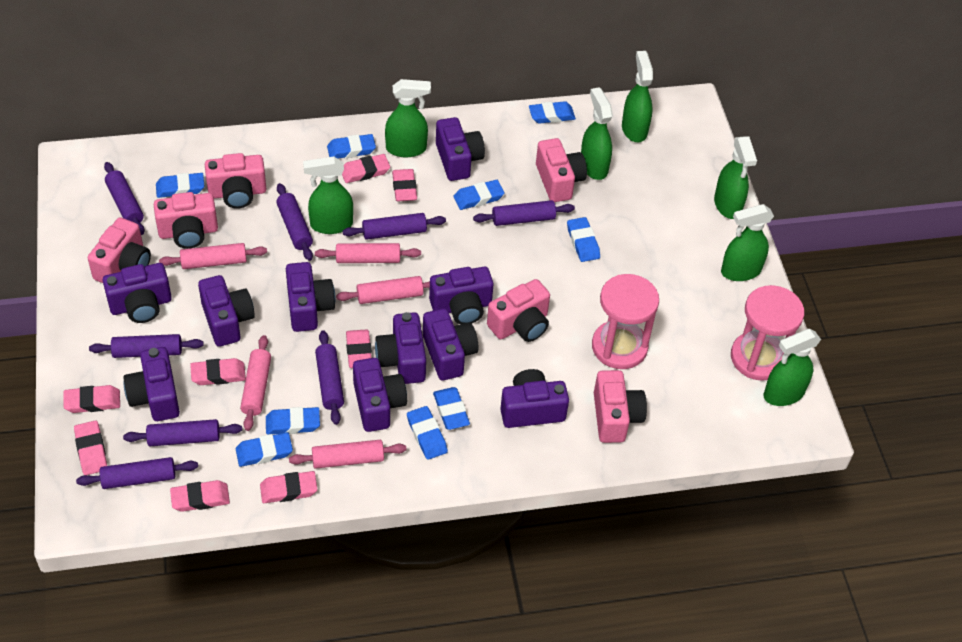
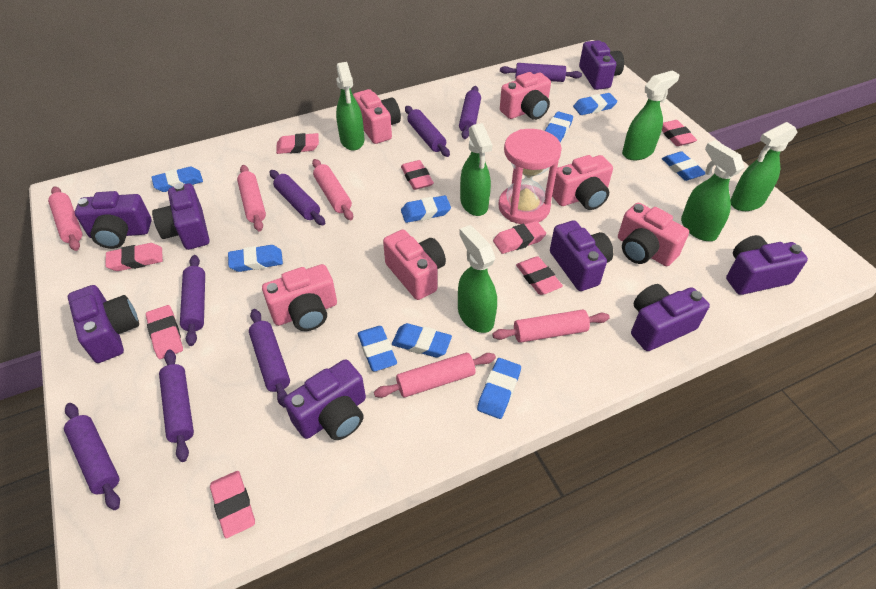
green spray bottle: 7 -> 6
pink hourglass: 2 -> 1
purple camera: 10 -> 8

